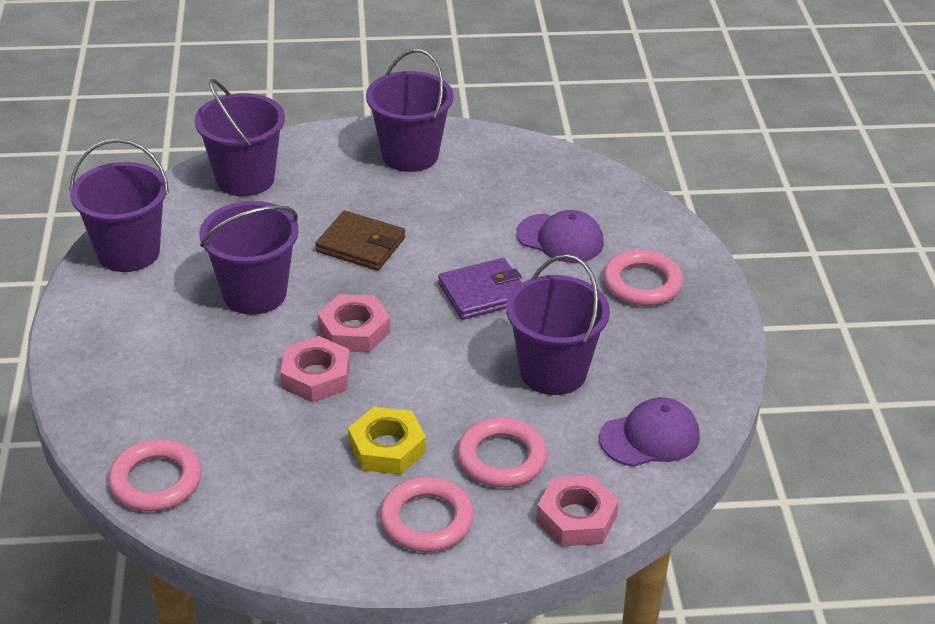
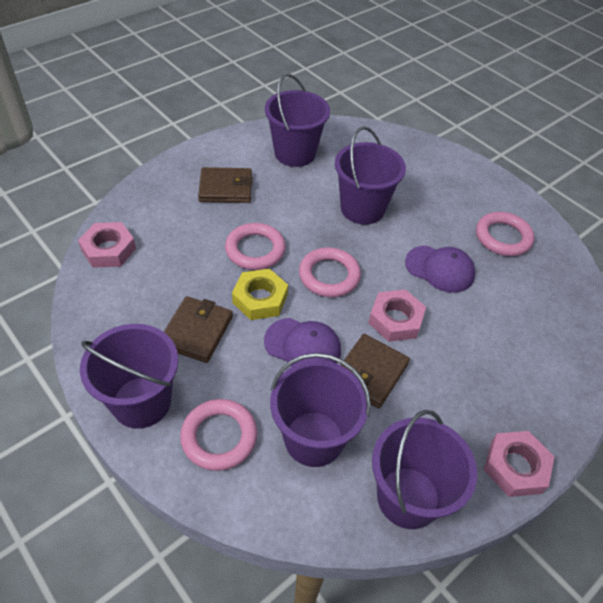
brown wallet: 1 -> 3
purple wallet: 1 -> 0

